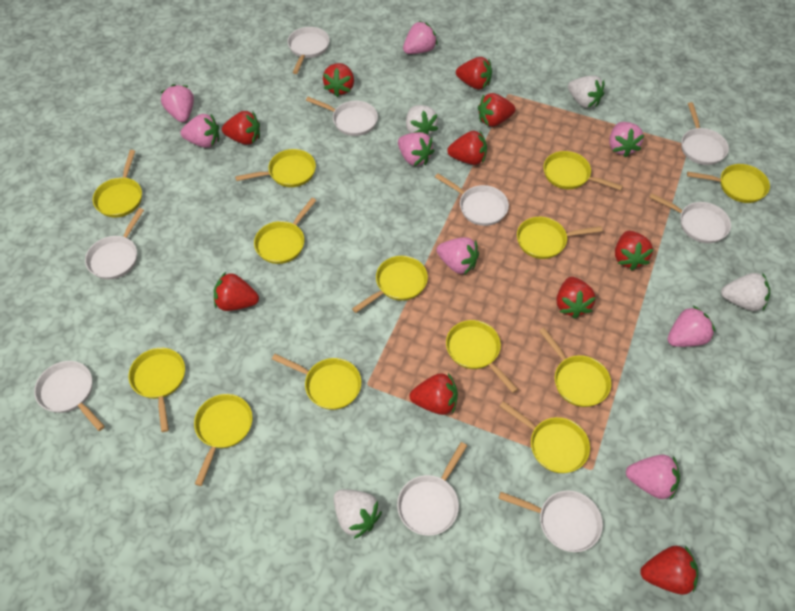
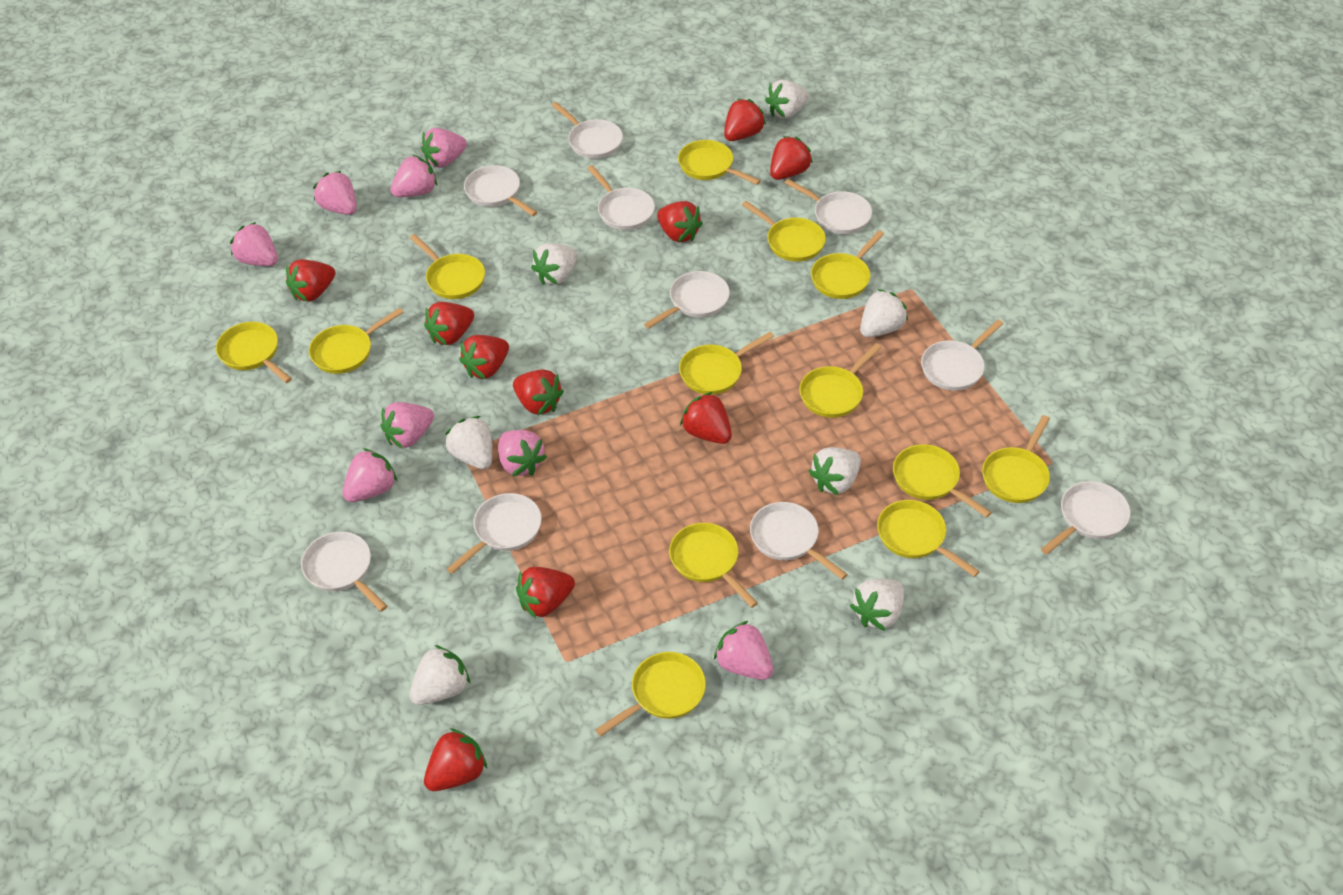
white pan: 9 -> 10
white strawberry: 4 -> 7

